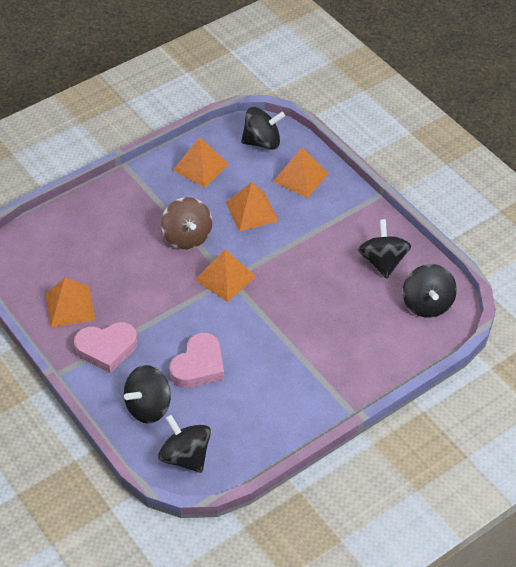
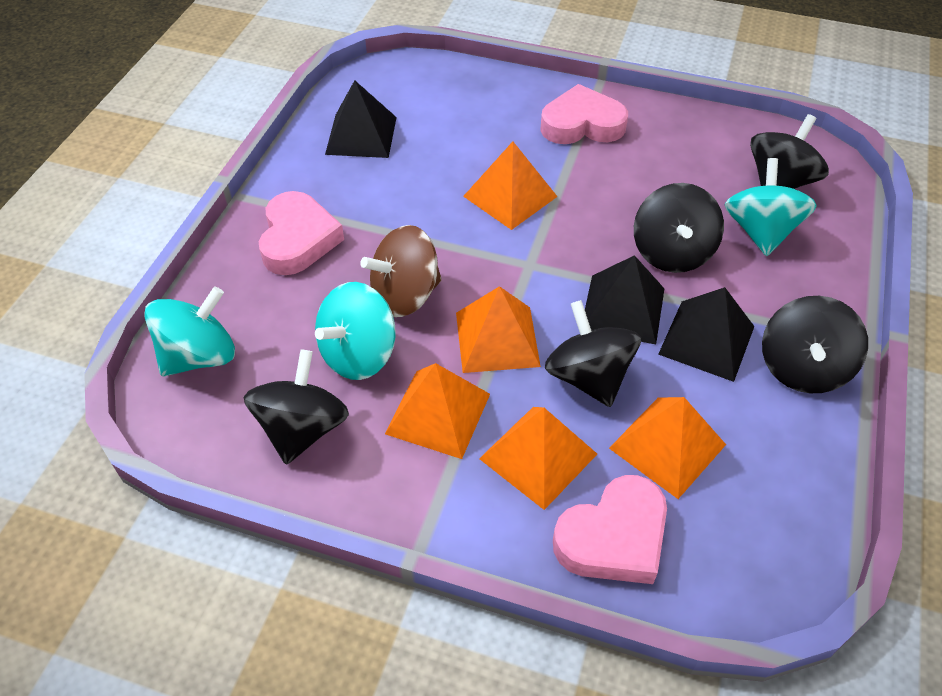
black pyramid: 0 -> 3
pink heart: 2 -> 3
turquoise spinning top: 0 -> 3

